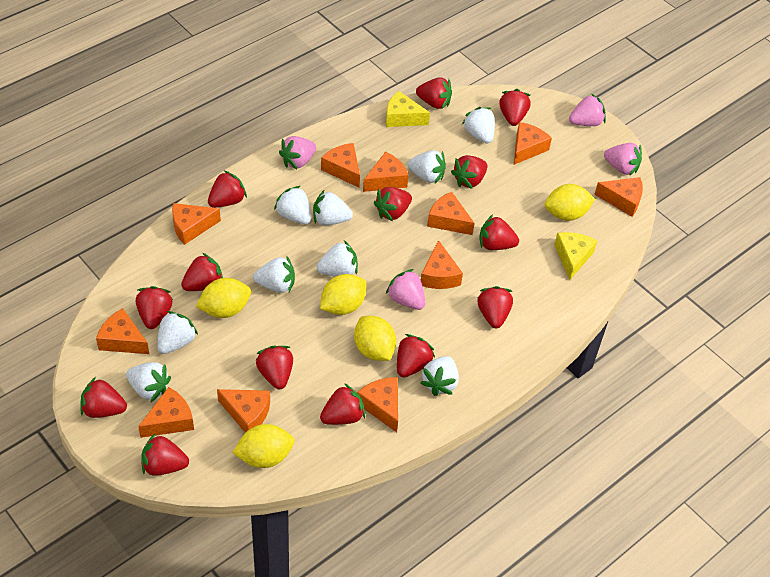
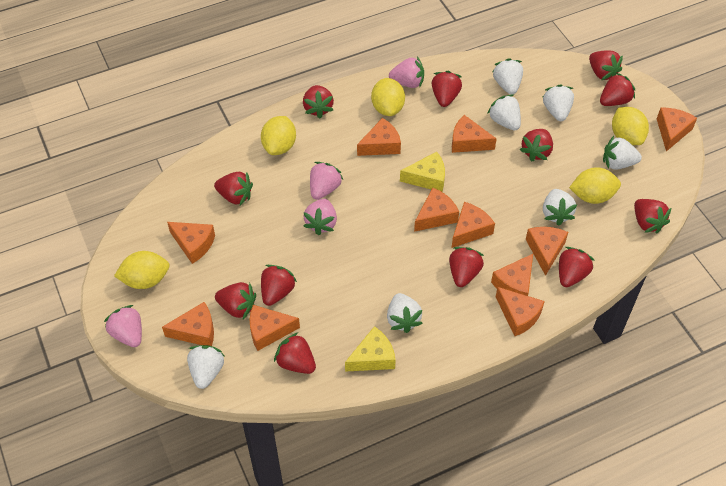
red strawberry: 14 -> 12
white strawberry: 9 -> 7

